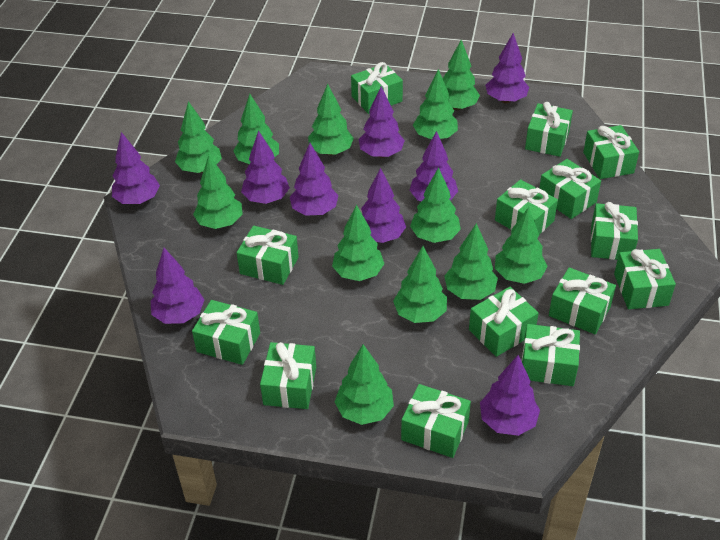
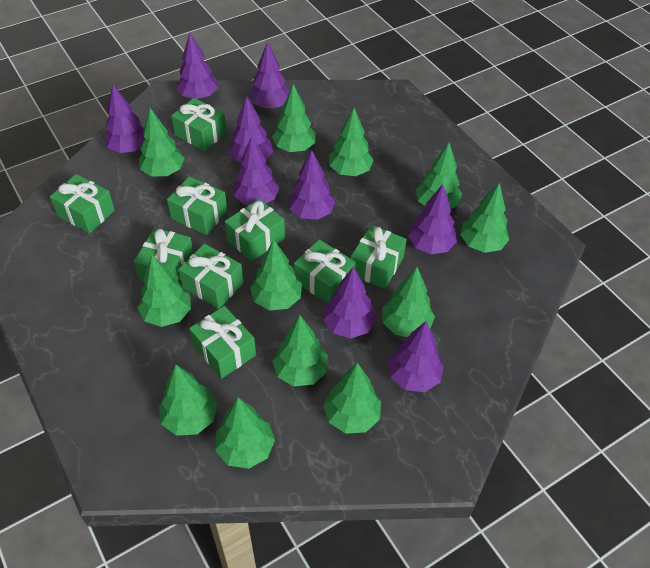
green gift: 14 -> 9

